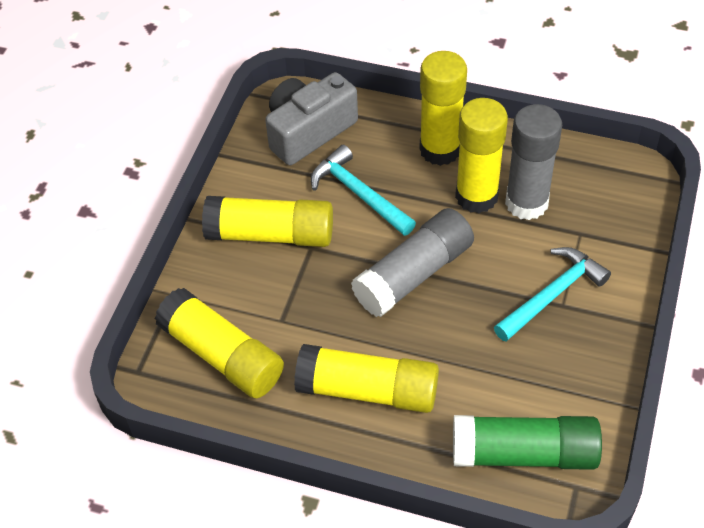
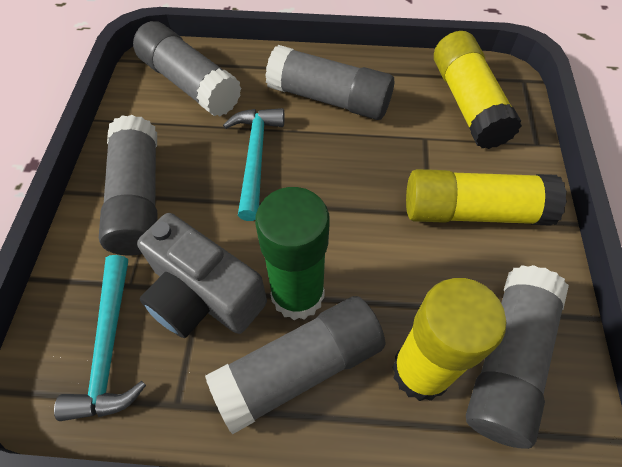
grey glue stick: 2 -> 5
yellow glue stick: 5 -> 3

